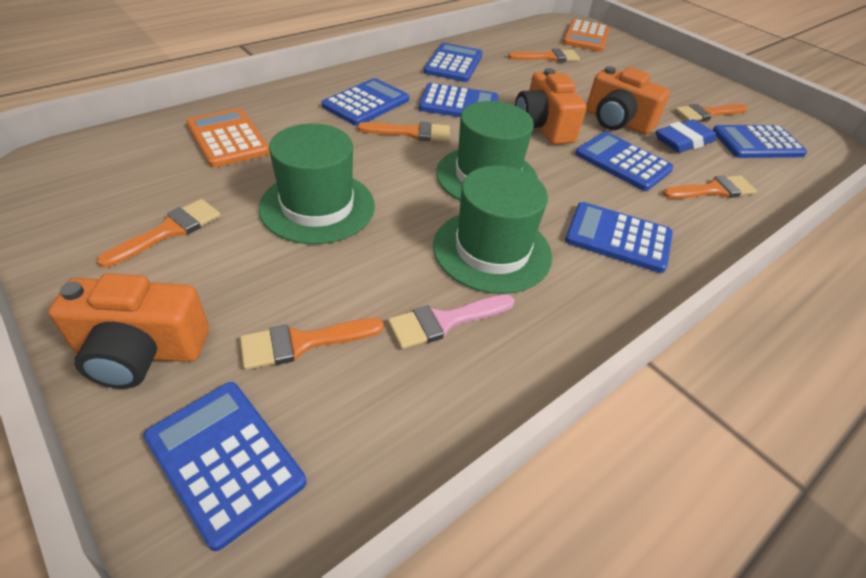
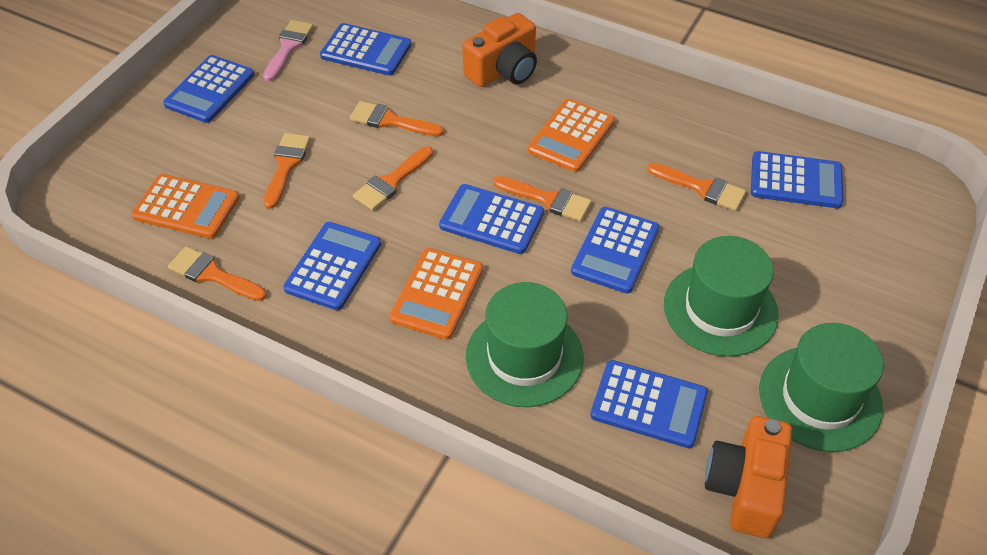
blue eraser: 1 -> 0
orange calculator: 2 -> 3
orange camera: 3 -> 2

